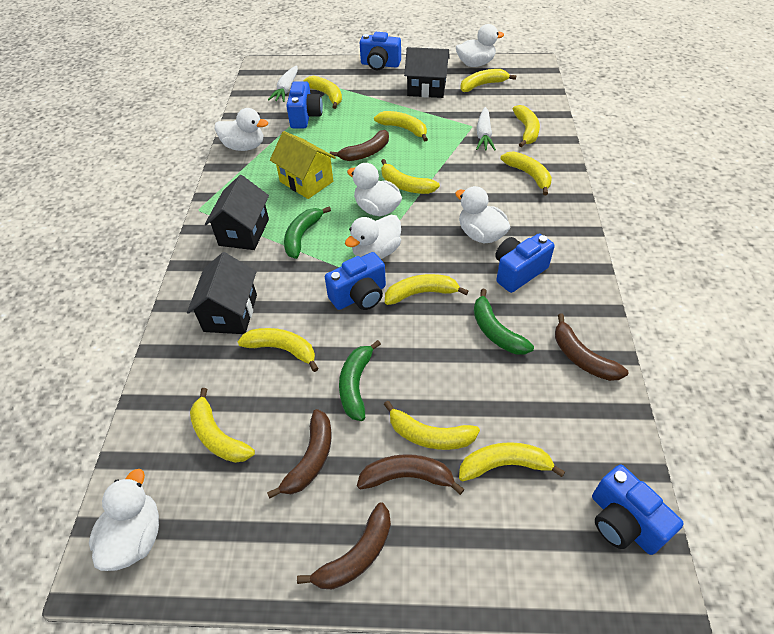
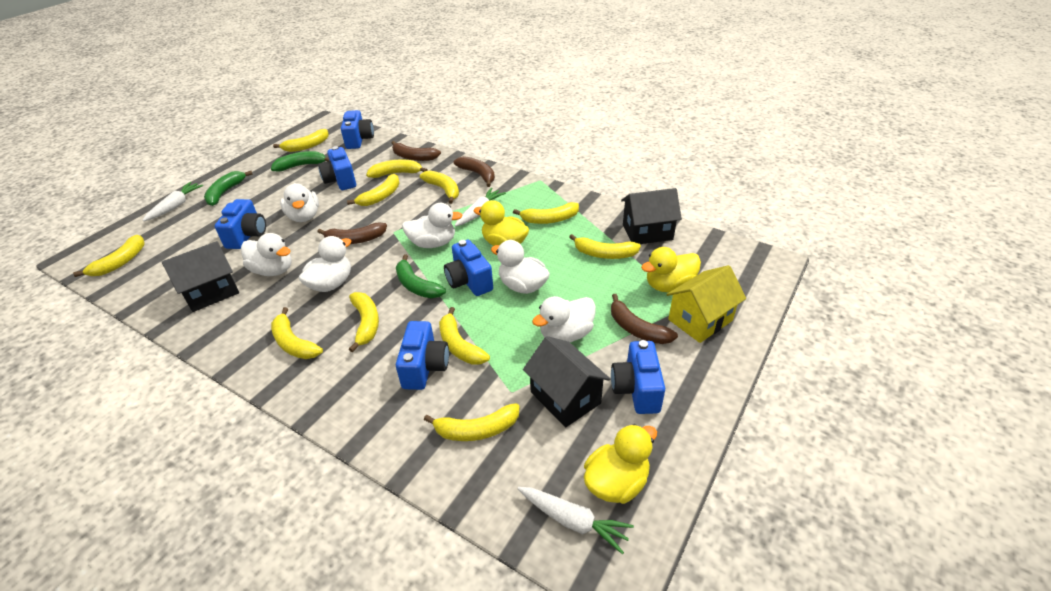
blue camera: 5 -> 6
brown banana: 5 -> 4
white carrot: 2 -> 3
yellow duck: 0 -> 3

